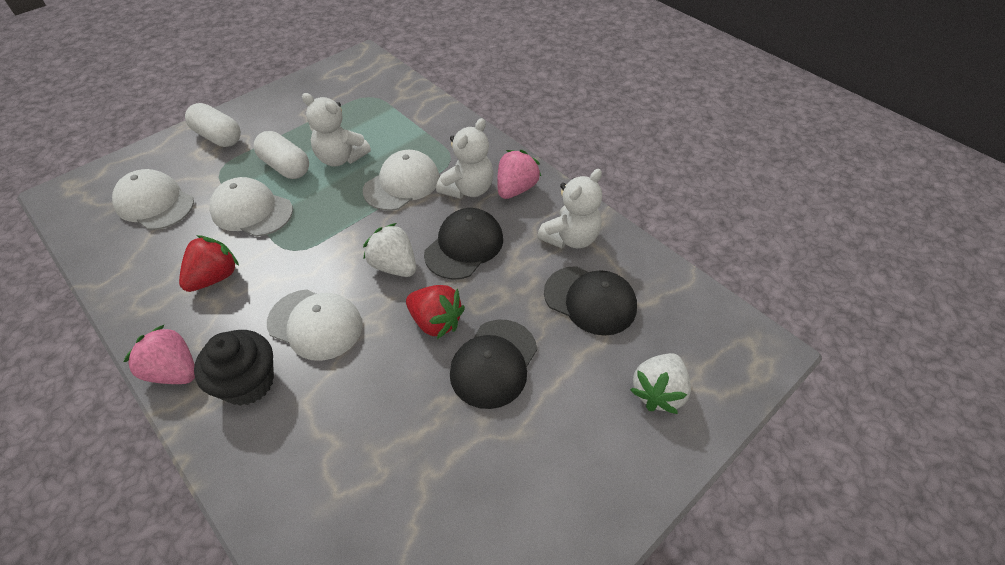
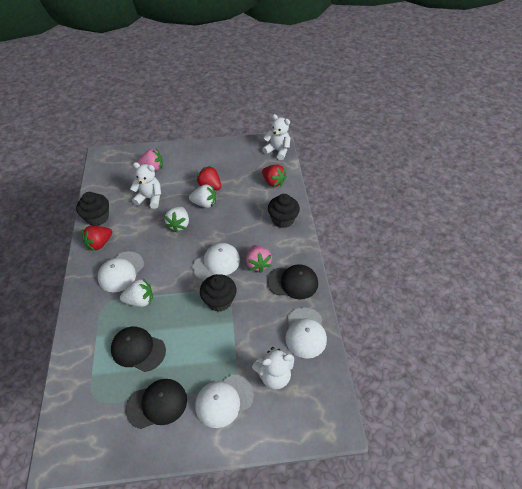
black cupcake: 1 -> 3
red strawberry: 2 -> 3
white capsule: 2 -> 0
white strawberry: 2 -> 3

